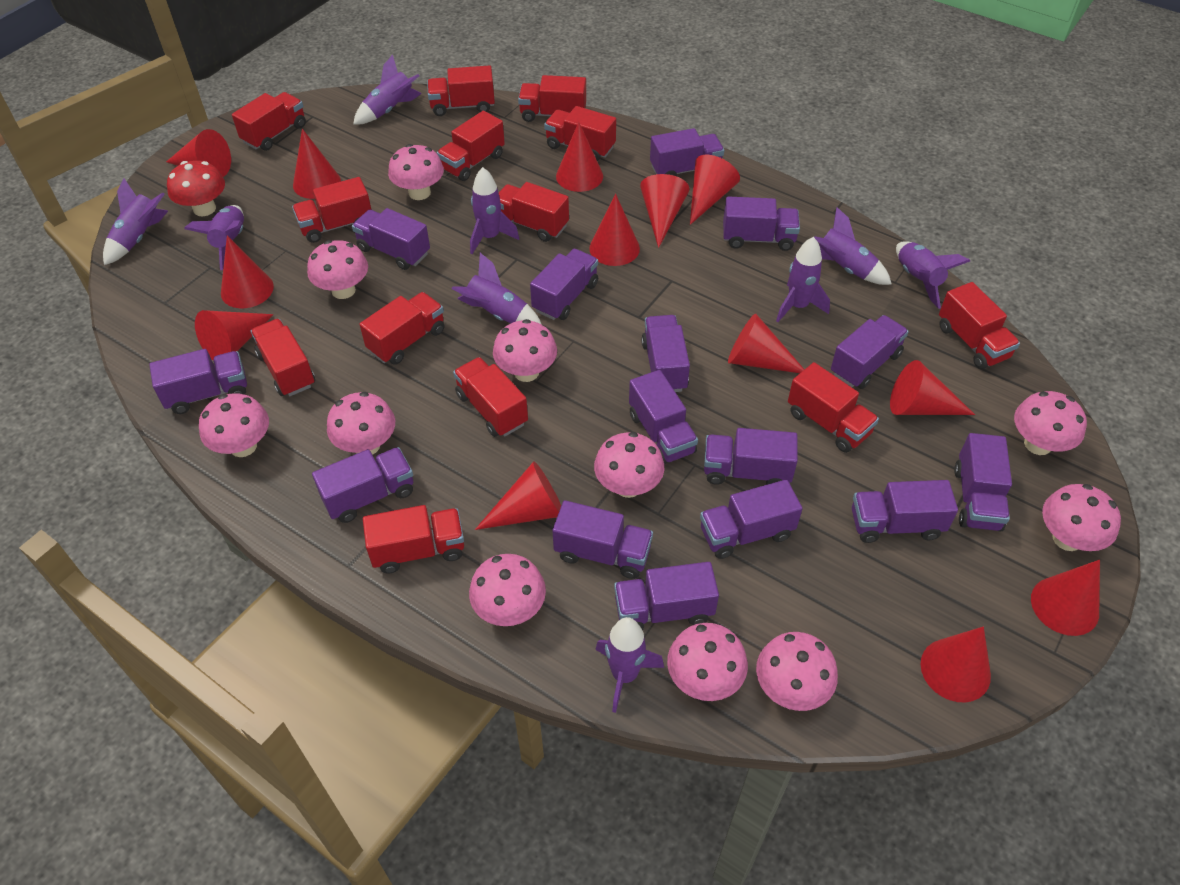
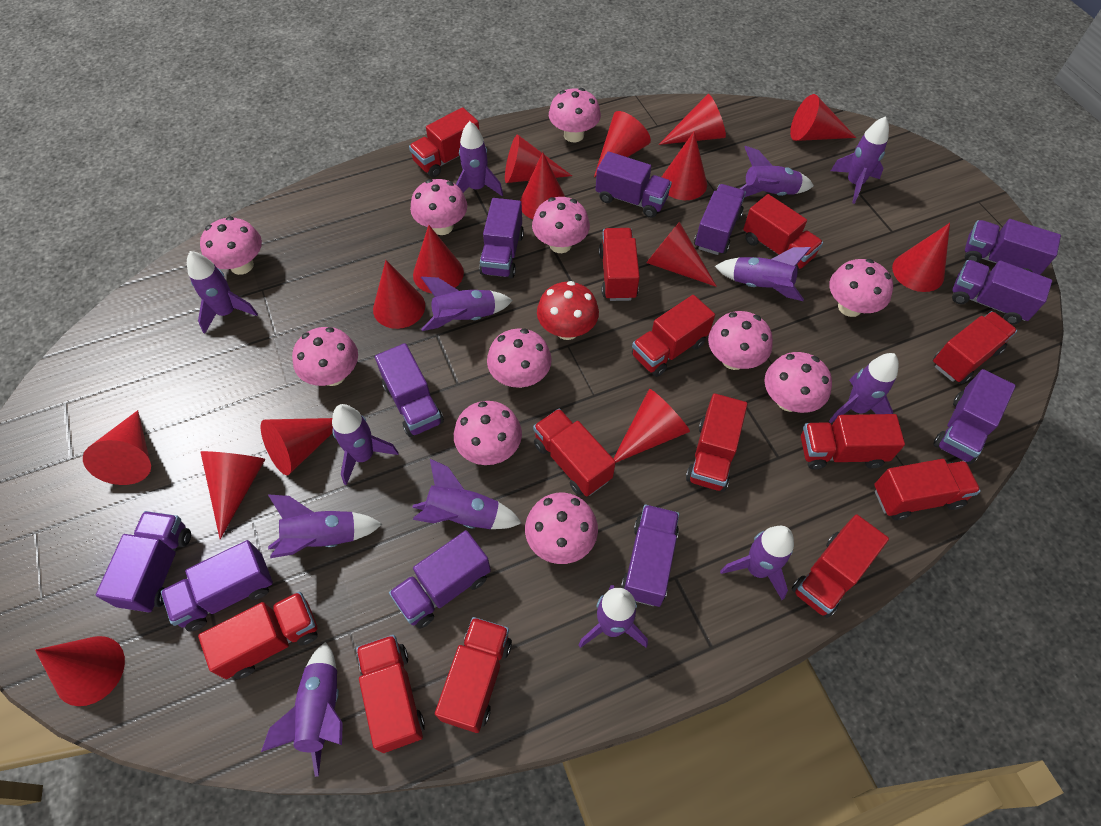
purple rocket: 9 -> 13
purple truck: 15 -> 11
red cone: 13 -> 15

